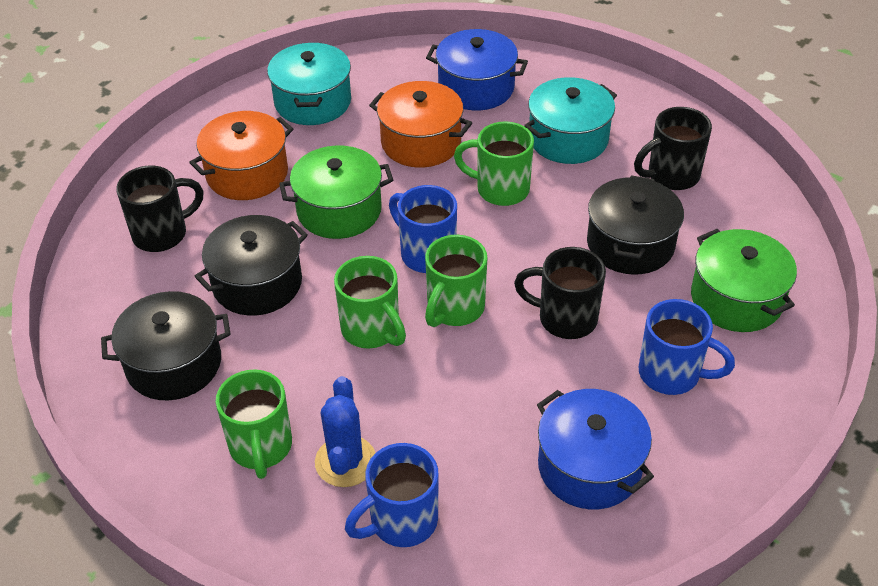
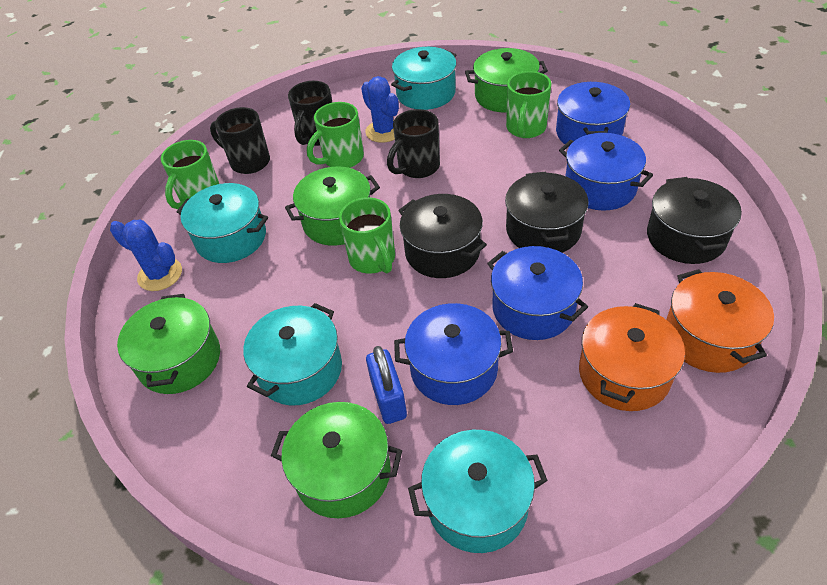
blue cactus: 1 -> 2
blue mug: 3 -> 0
blue padlock: 0 -> 1
blue pot: 2 -> 4
green pot: 2 -> 4
turquoise pot: 2 -> 4

